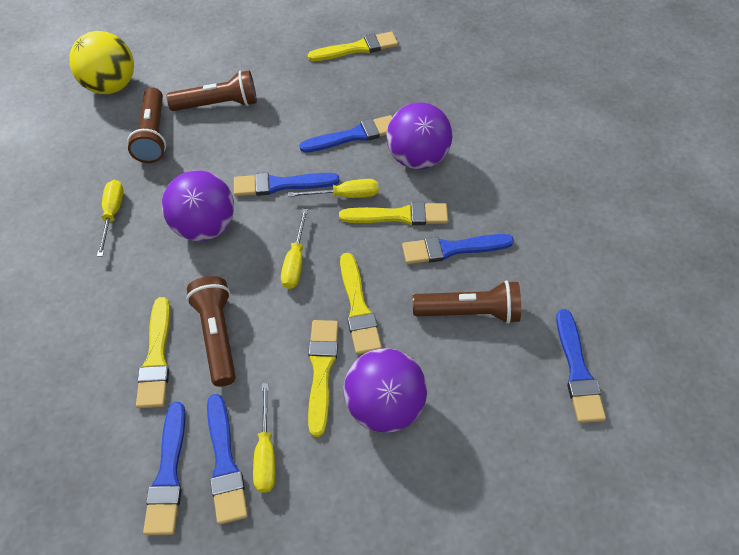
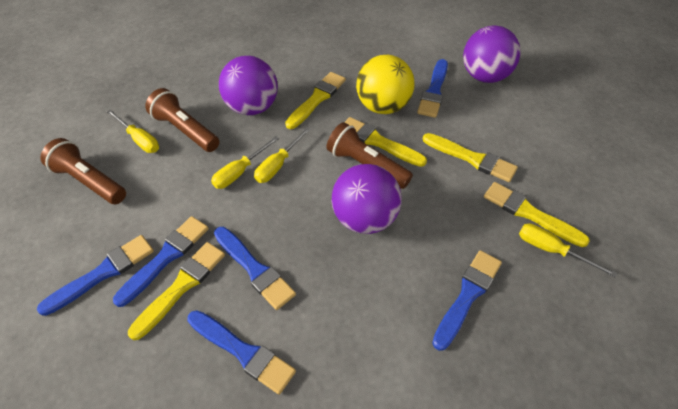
brown flashlight: 4 -> 3

